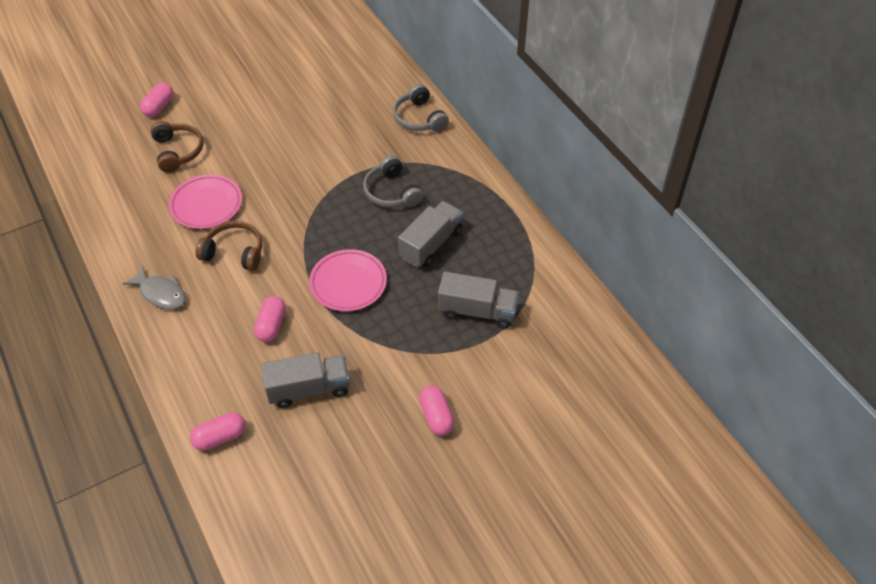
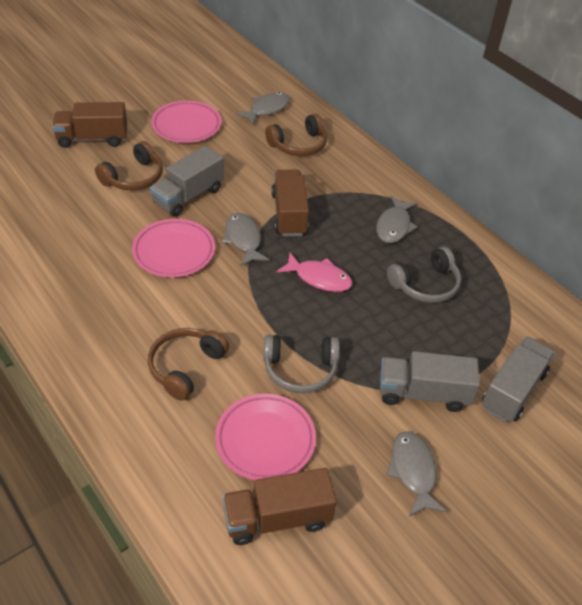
brown headphones: 2 -> 3
brown truck: 0 -> 3
grey fish: 1 -> 4
pink capsule: 4 -> 0
pink fish: 0 -> 1
pink plate: 2 -> 3

